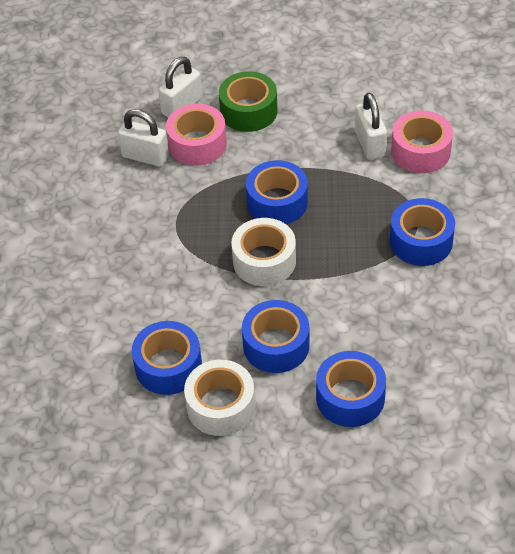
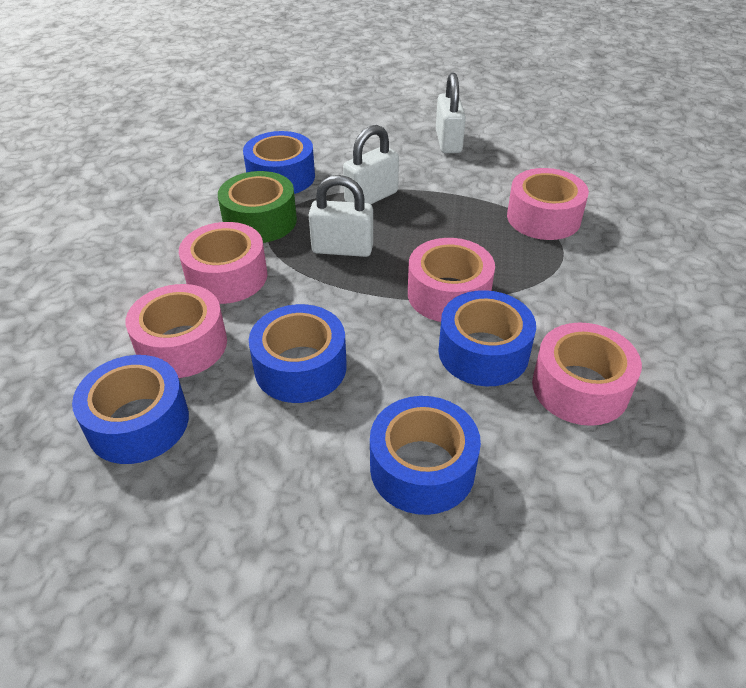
pink tape: 2 -> 5
white tape: 2 -> 0

